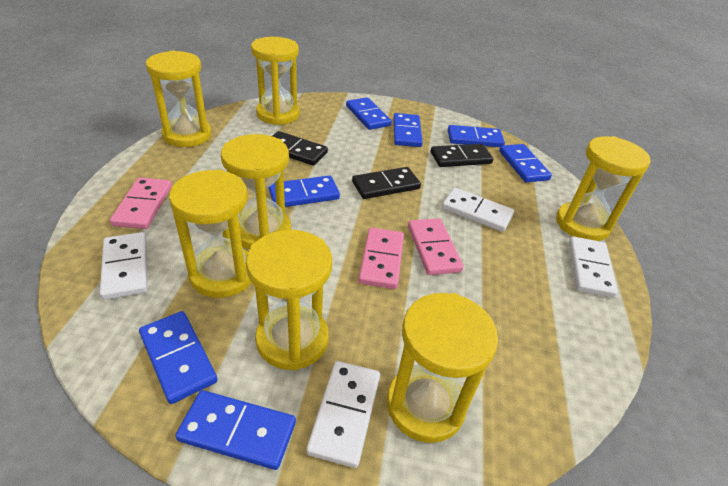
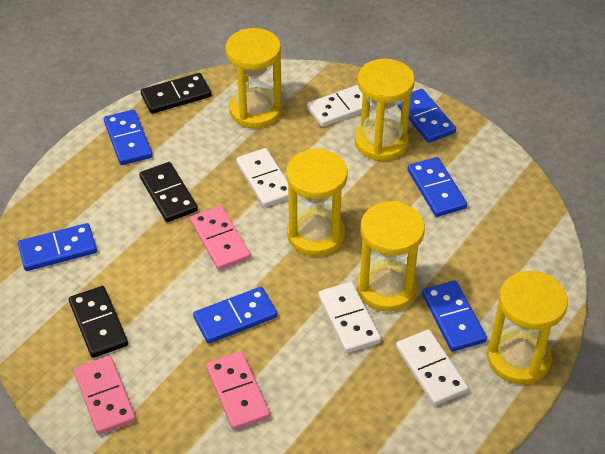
blue domino: 7 -> 6
yellow hourglass: 7 -> 5

